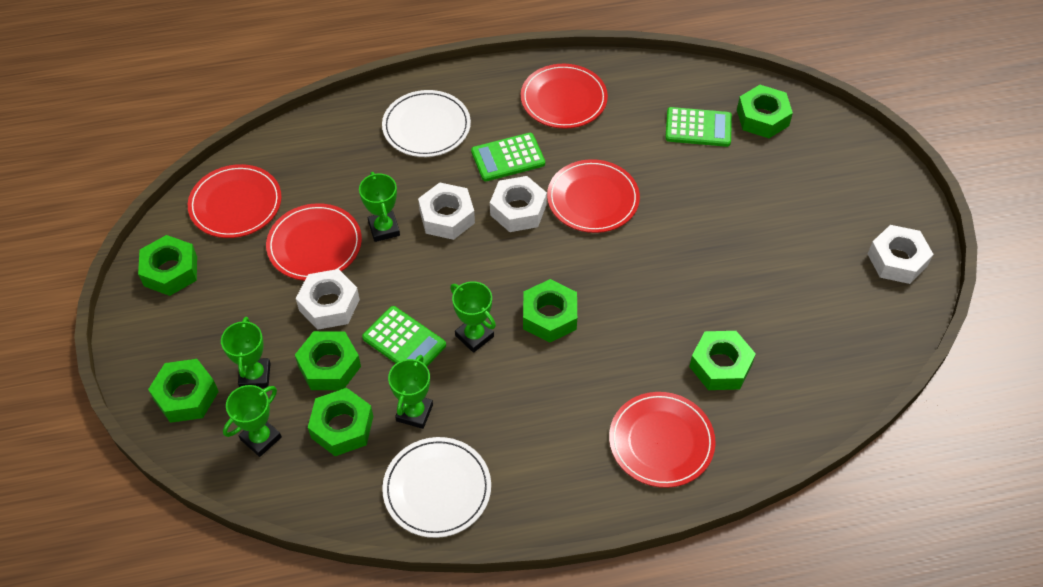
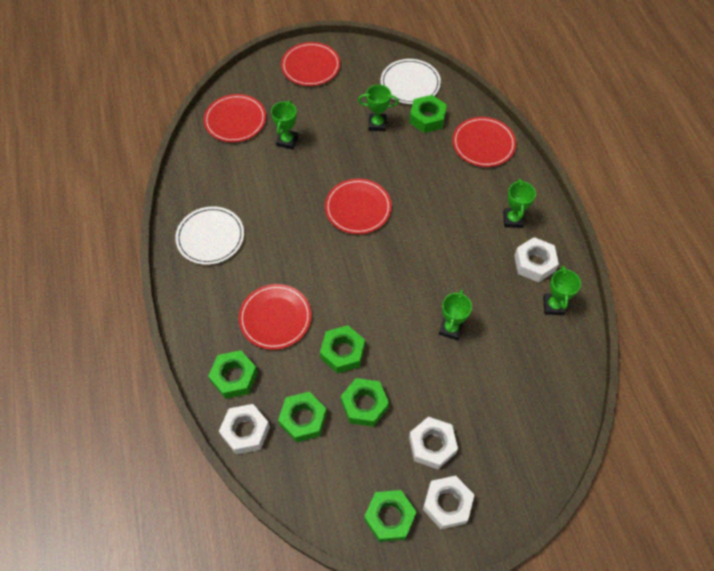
green calculator: 3 -> 0
green nut: 7 -> 6

